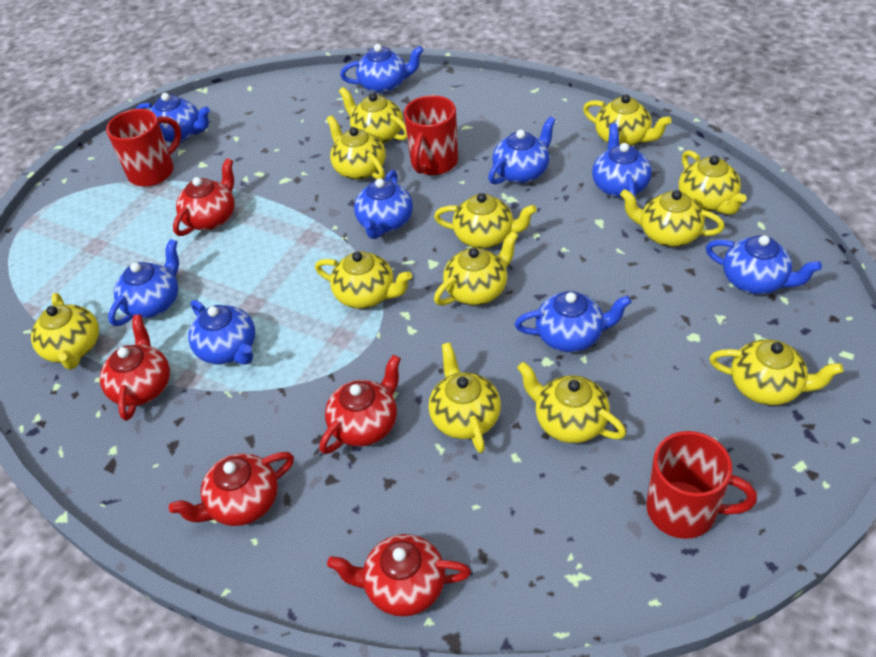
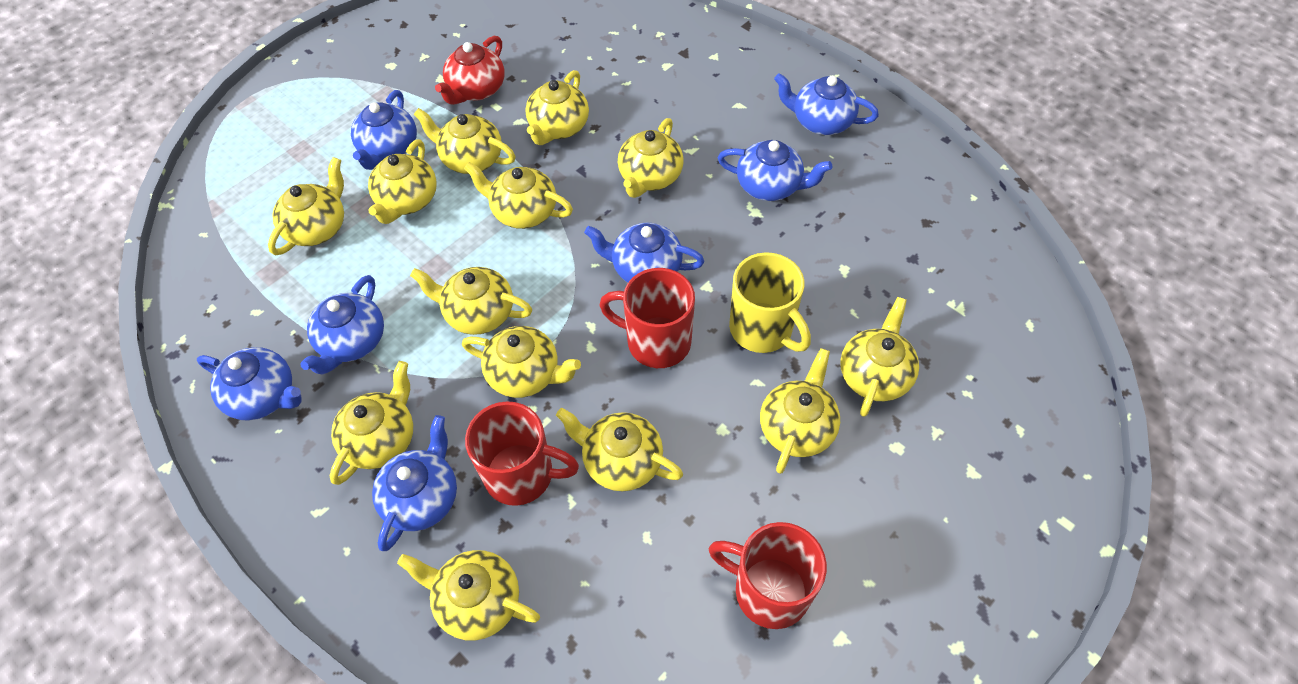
blue teapot: 9 -> 7
red teapot: 5 -> 1
yellow mug: 0 -> 1
yellow teapot: 12 -> 13

